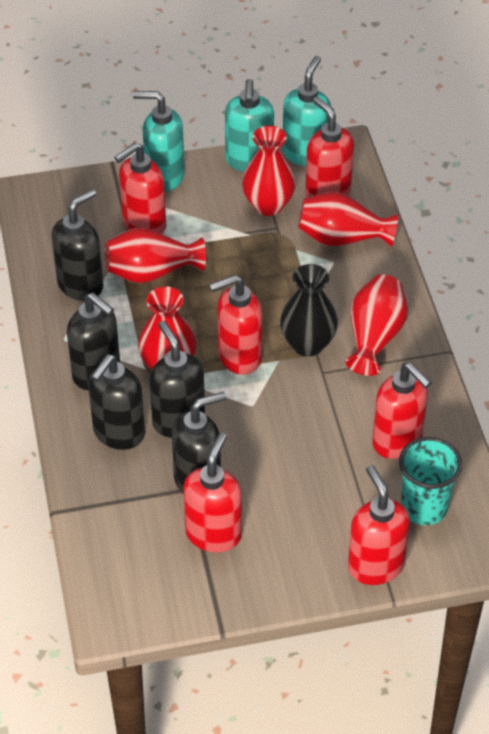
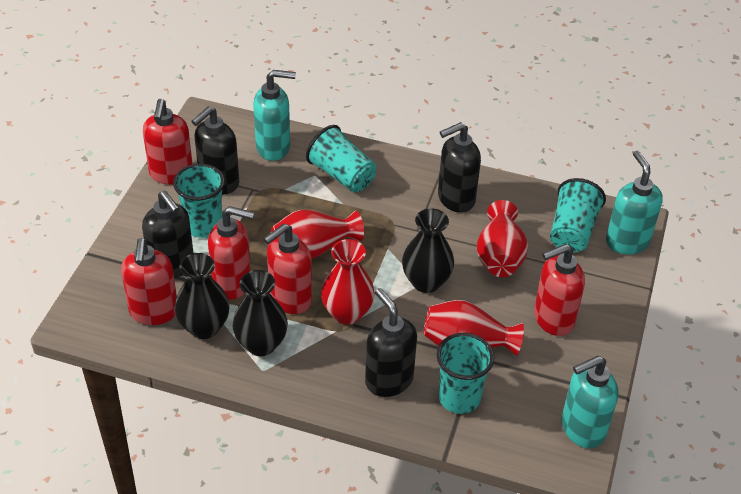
black soap dispenser: 5 -> 4
black vase: 1 -> 3
red soap dispenser: 6 -> 5
red vase: 5 -> 4
turquoise cup: 1 -> 4

